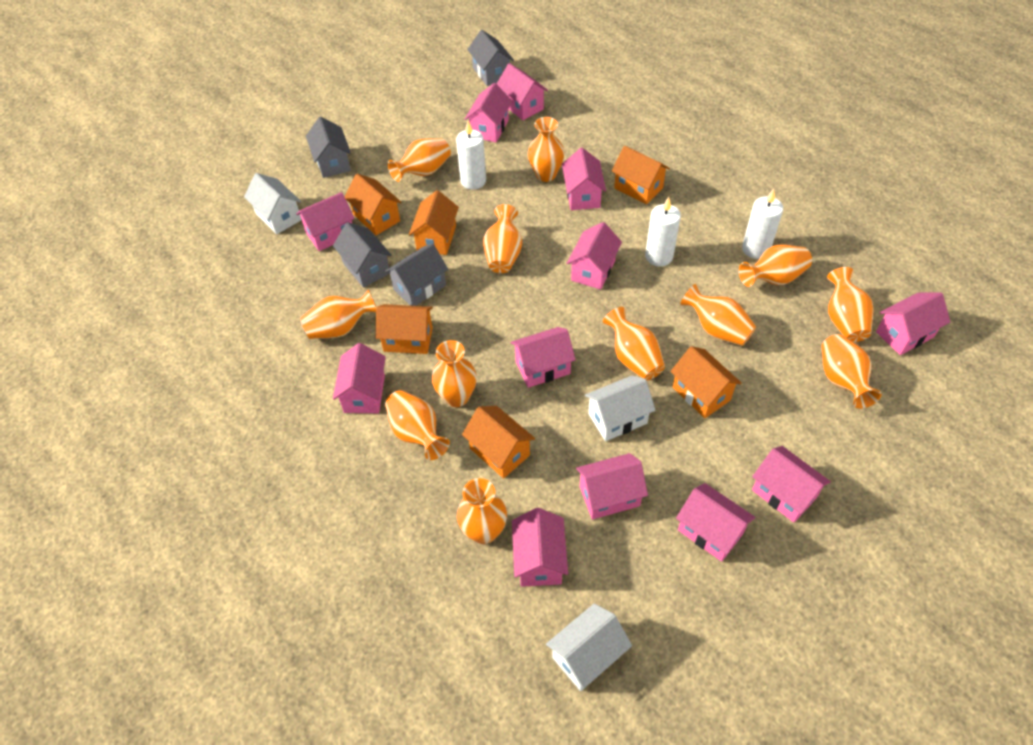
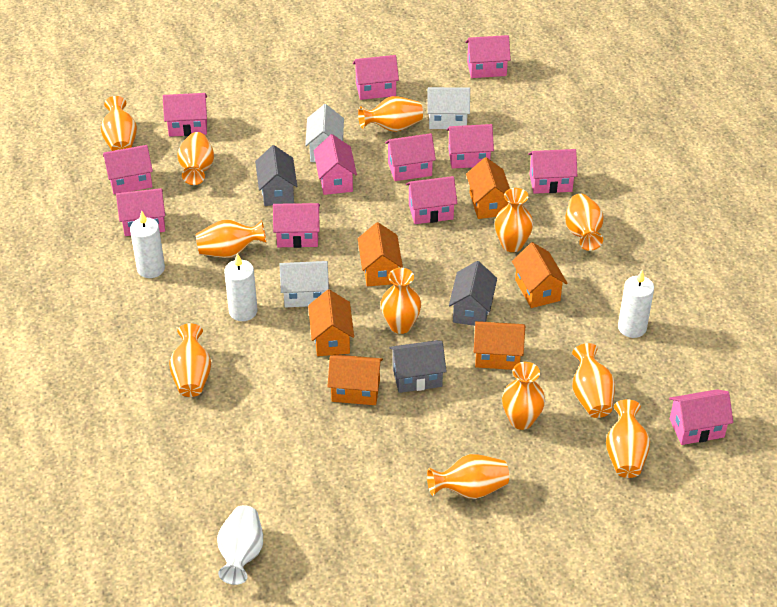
grey house: 4 -> 3
white vase: 0 -> 1

